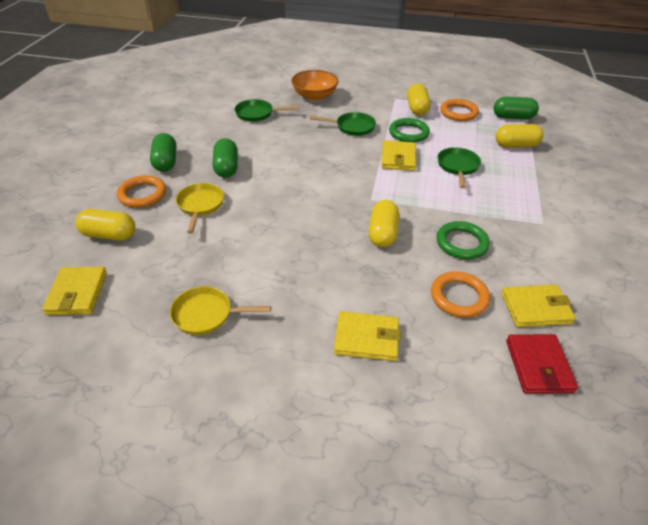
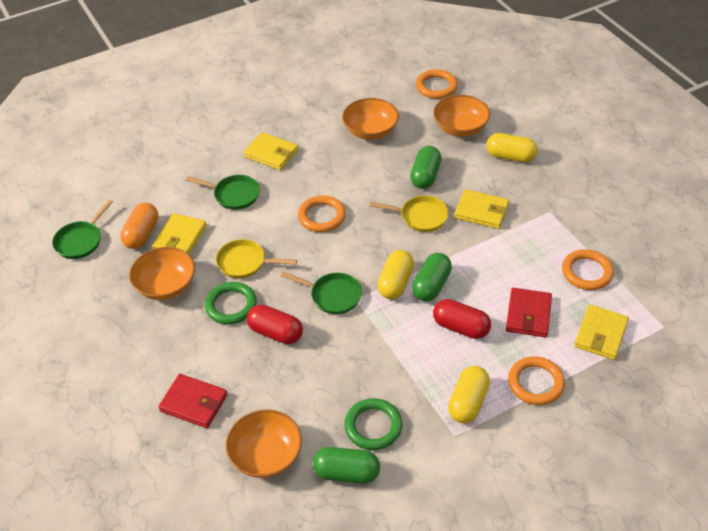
orange bowl: 1 -> 4
orange capsule: 0 -> 1
orange ring: 3 -> 4
red capsule: 0 -> 2
red wallet: 1 -> 2
yellow capsule: 4 -> 3

